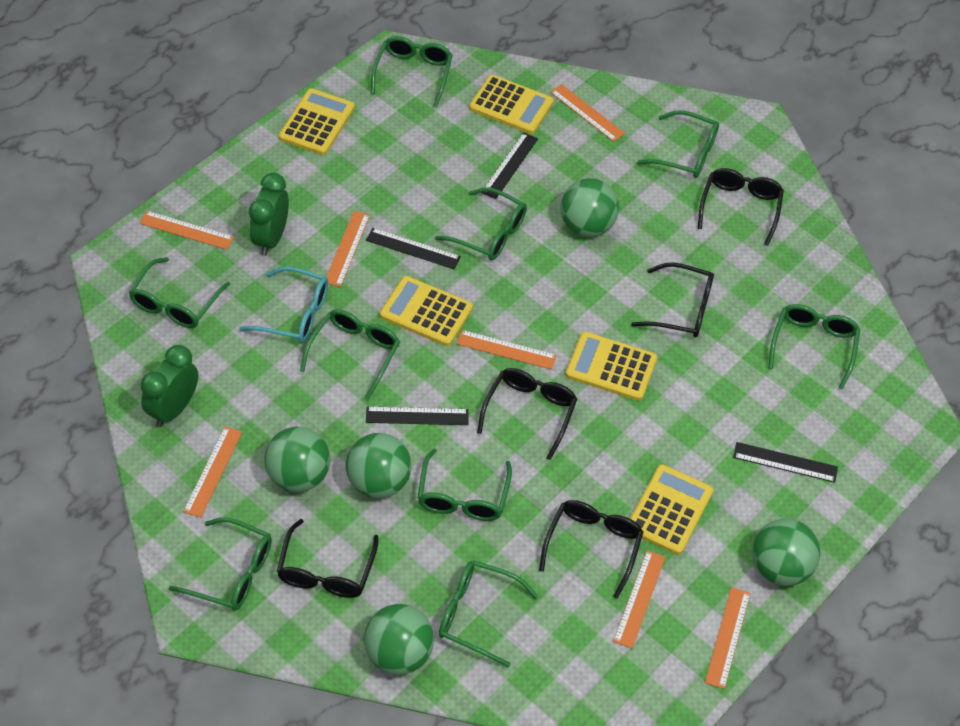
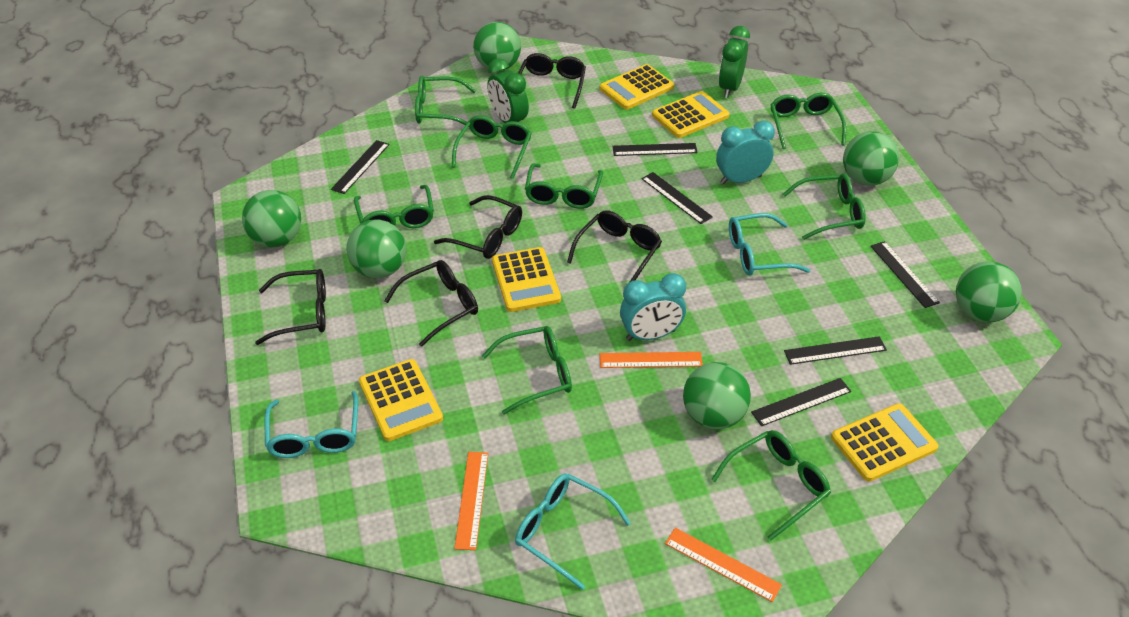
black ruler: 4 -> 6
green ball: 5 -> 6
green glasses: 9 -> 8
orange ruler: 7 -> 3
turquoise clock: 0 -> 2
turquoise glasses: 1 -> 3

